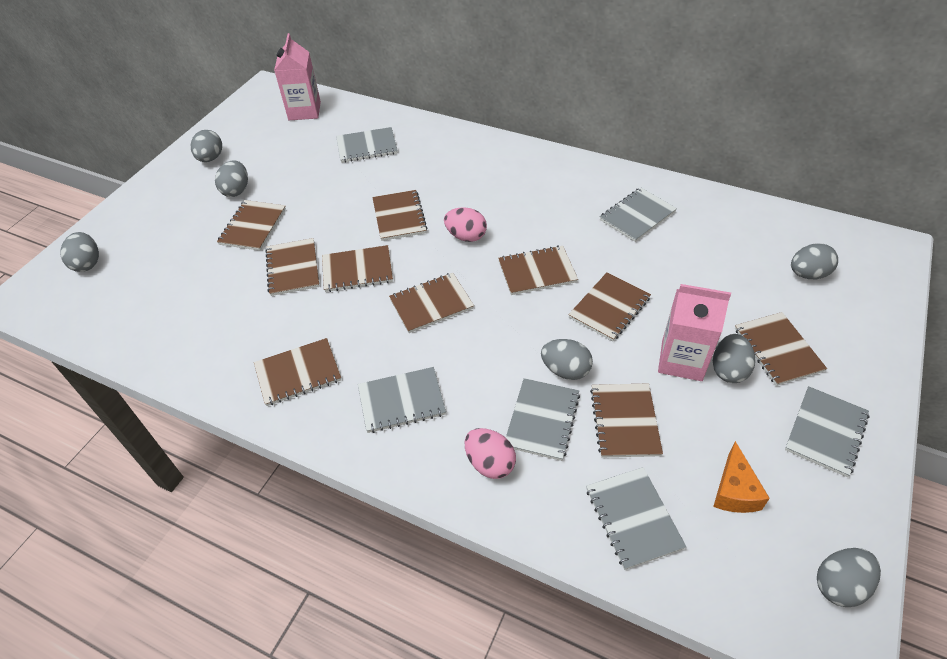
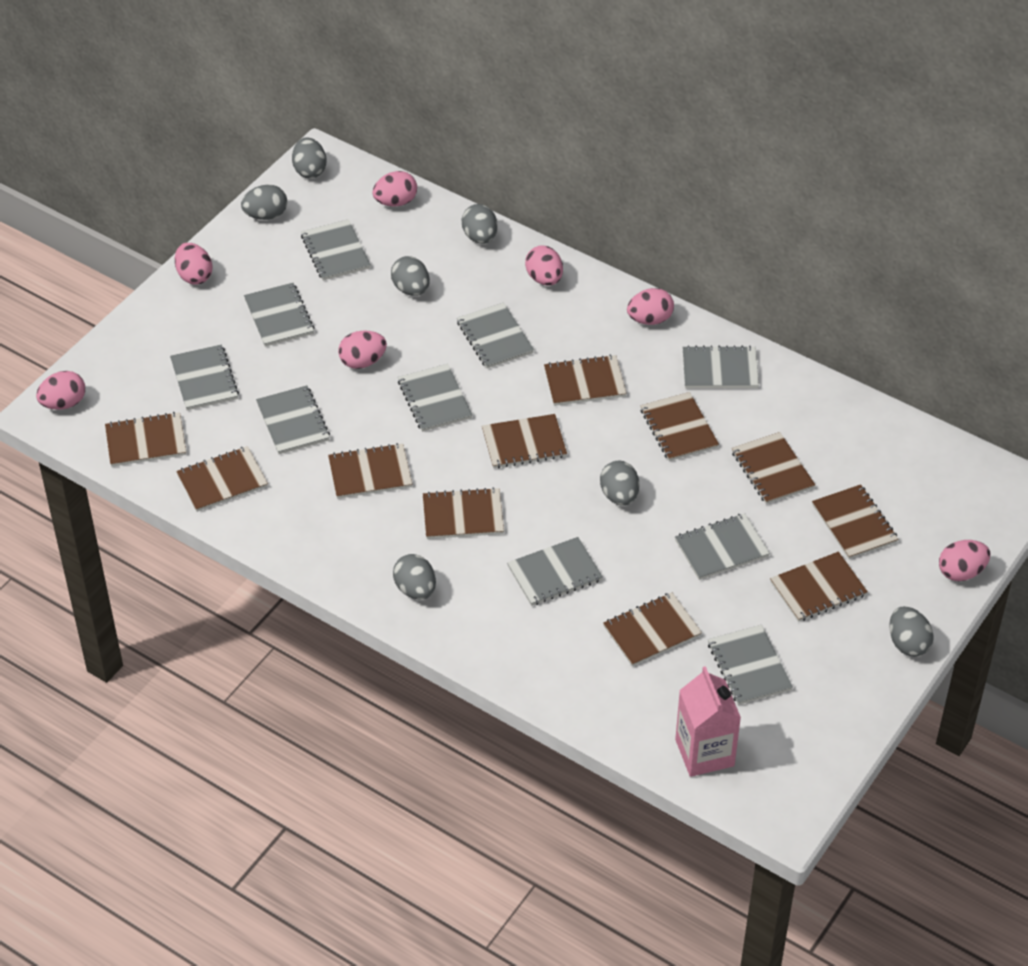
brown notebook: 10 -> 11
grey notebook: 6 -> 10
orange cheese: 1 -> 0
pink carton: 2 -> 1
pink egg: 2 -> 7

